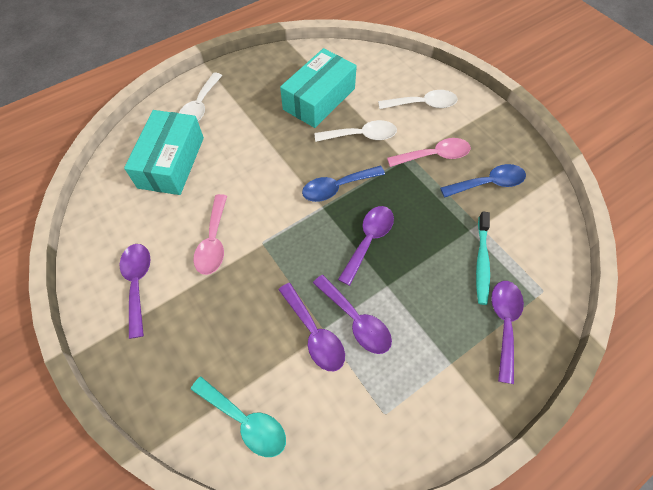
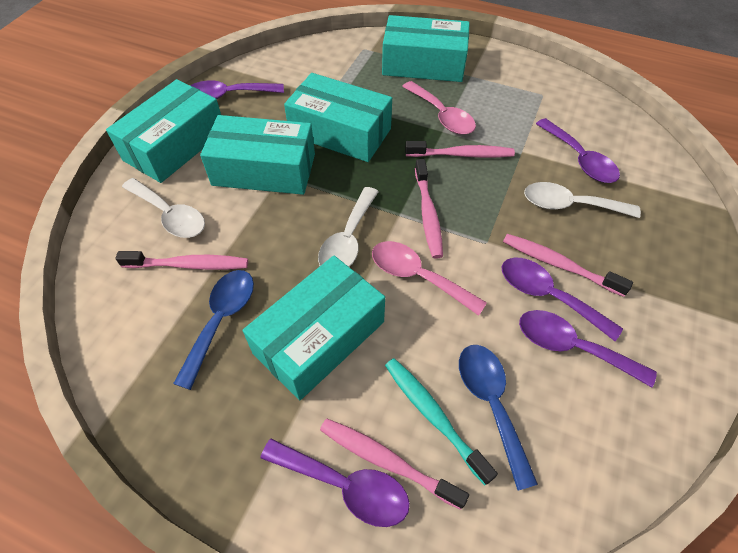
pink toothbrush: 0 -> 5
turquoise box: 2 -> 5
turquoise spoon: 1 -> 0

